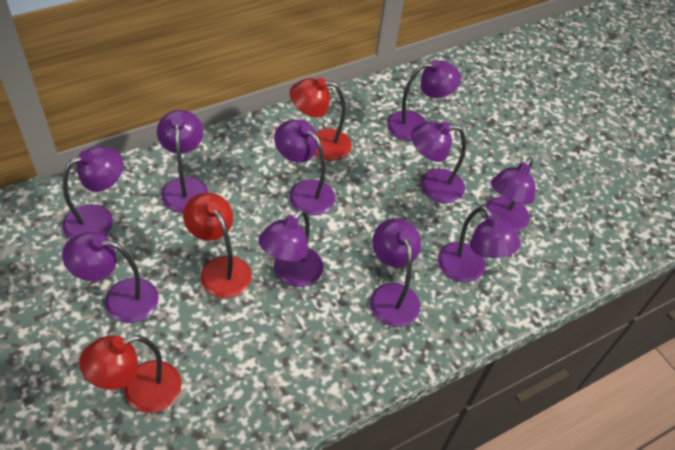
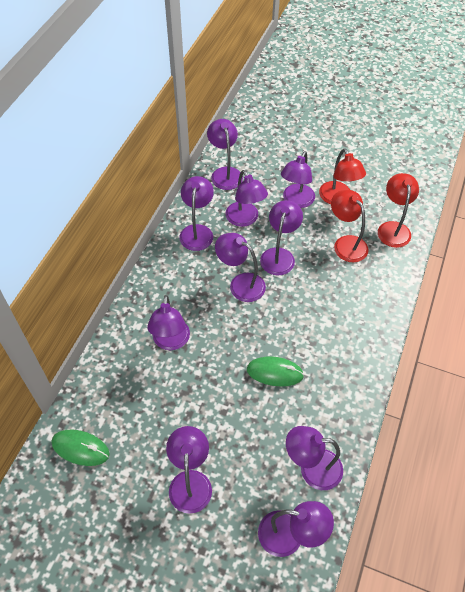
green mouse: 0 -> 2

